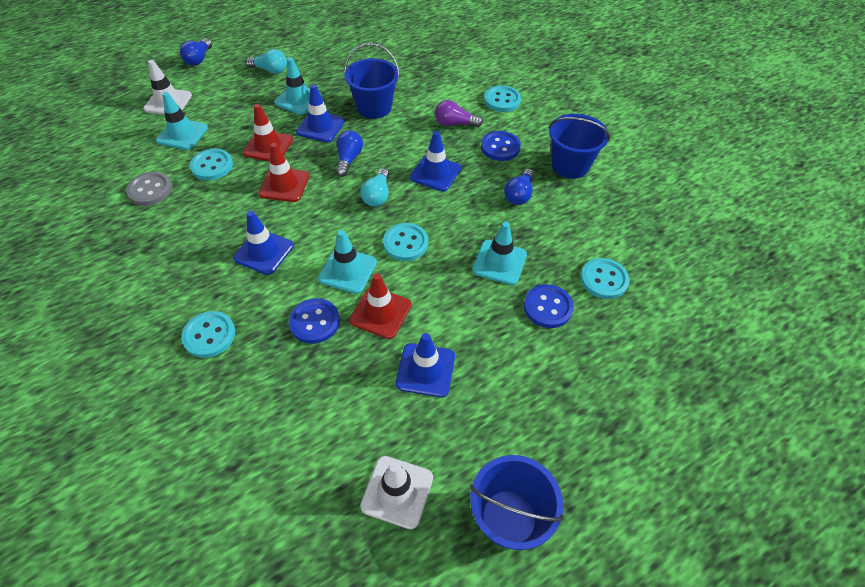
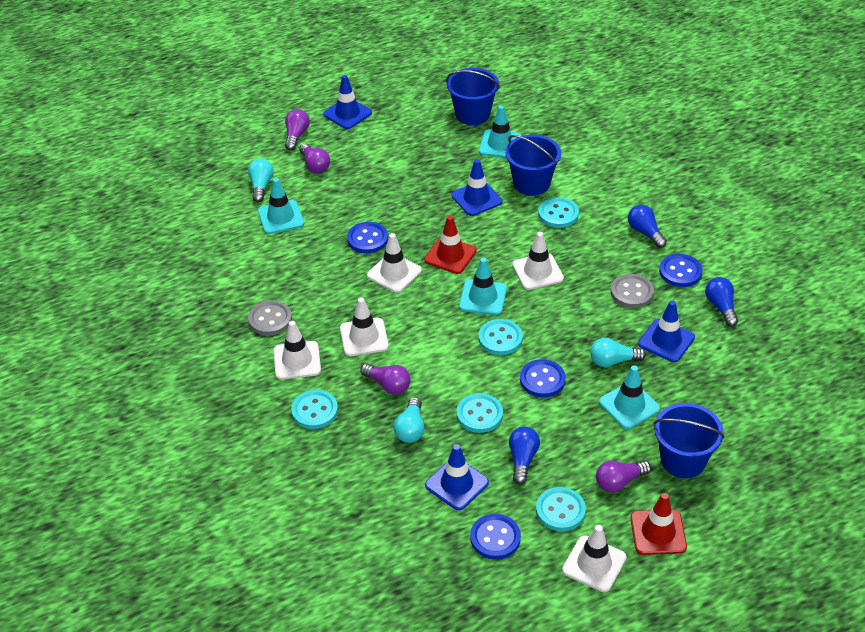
blue button: 3 -> 4
grey button: 1 -> 2
purple light bulb: 1 -> 4
red traffic cone: 3 -> 2
turquoise light bulb: 2 -> 3
white traffic cone: 2 -> 5

